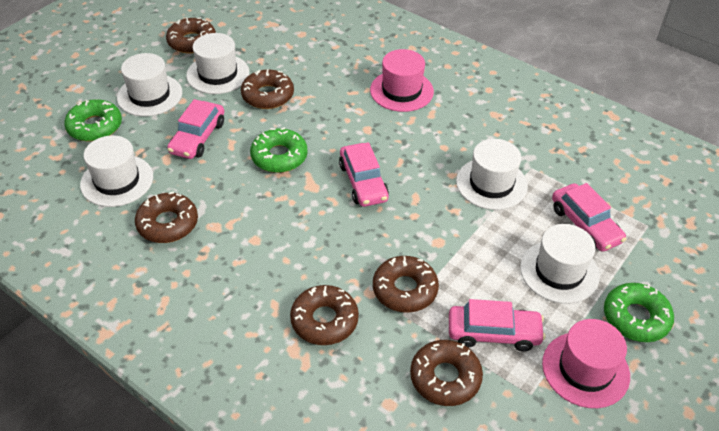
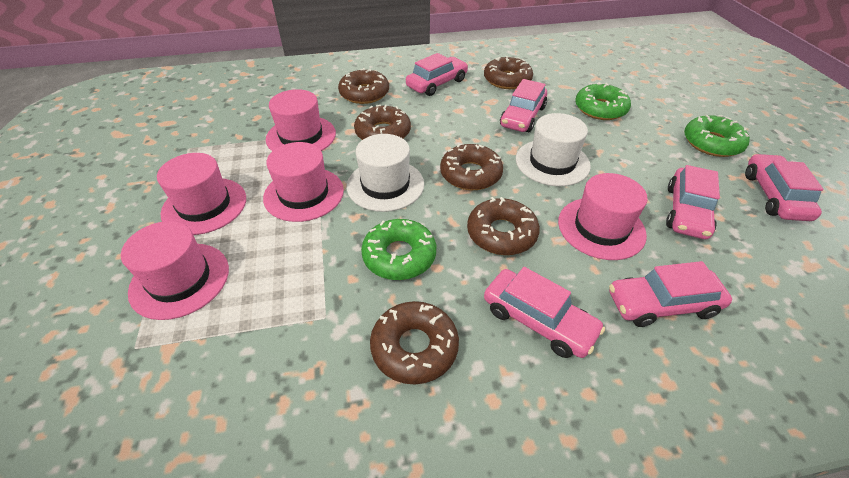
pink car: 4 -> 6
pink hat: 2 -> 5
white hat: 5 -> 2

